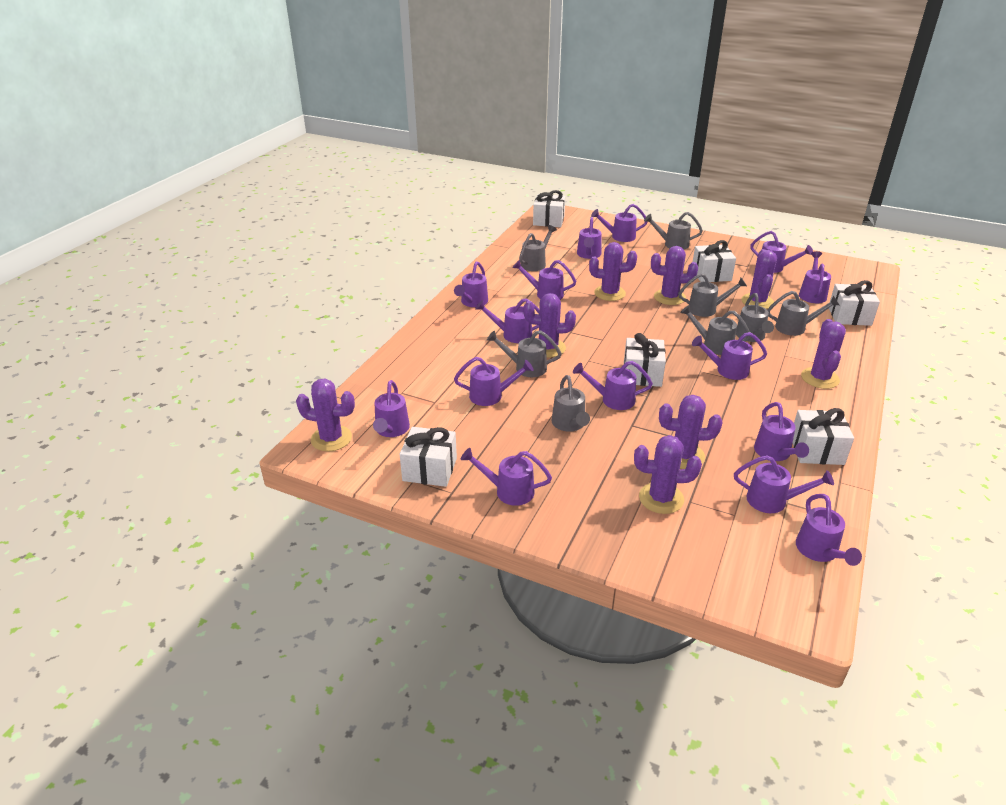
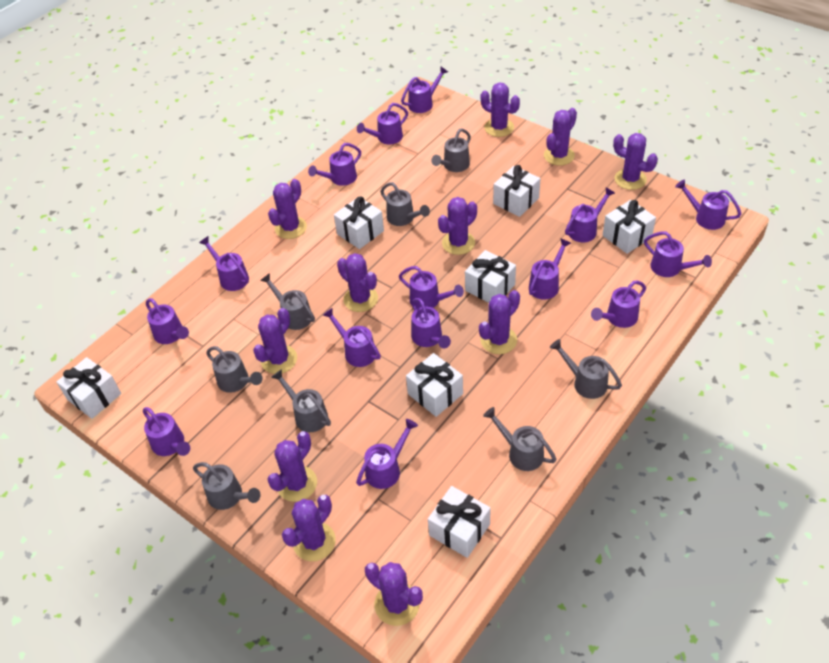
purple cactus: 8 -> 11
white gift: 6 -> 7

